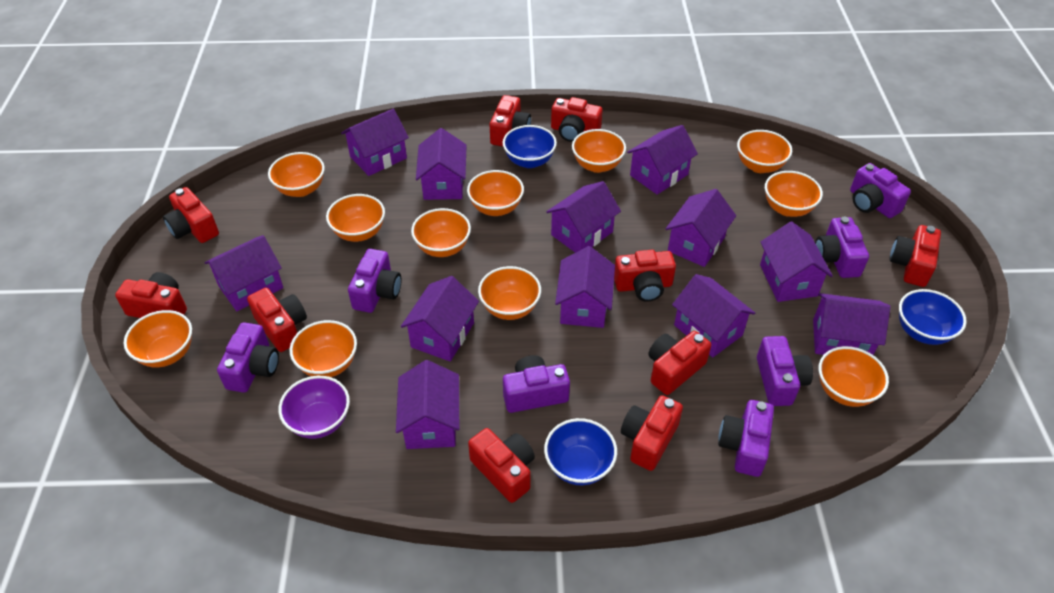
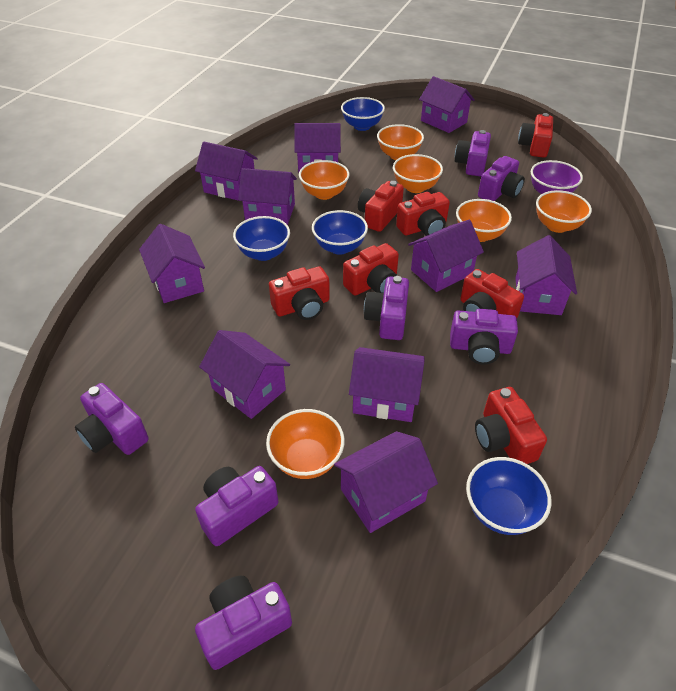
blue bowl: 3 -> 4
orange bowl: 11 -> 6
purple house: 12 -> 10
red camera: 10 -> 7

